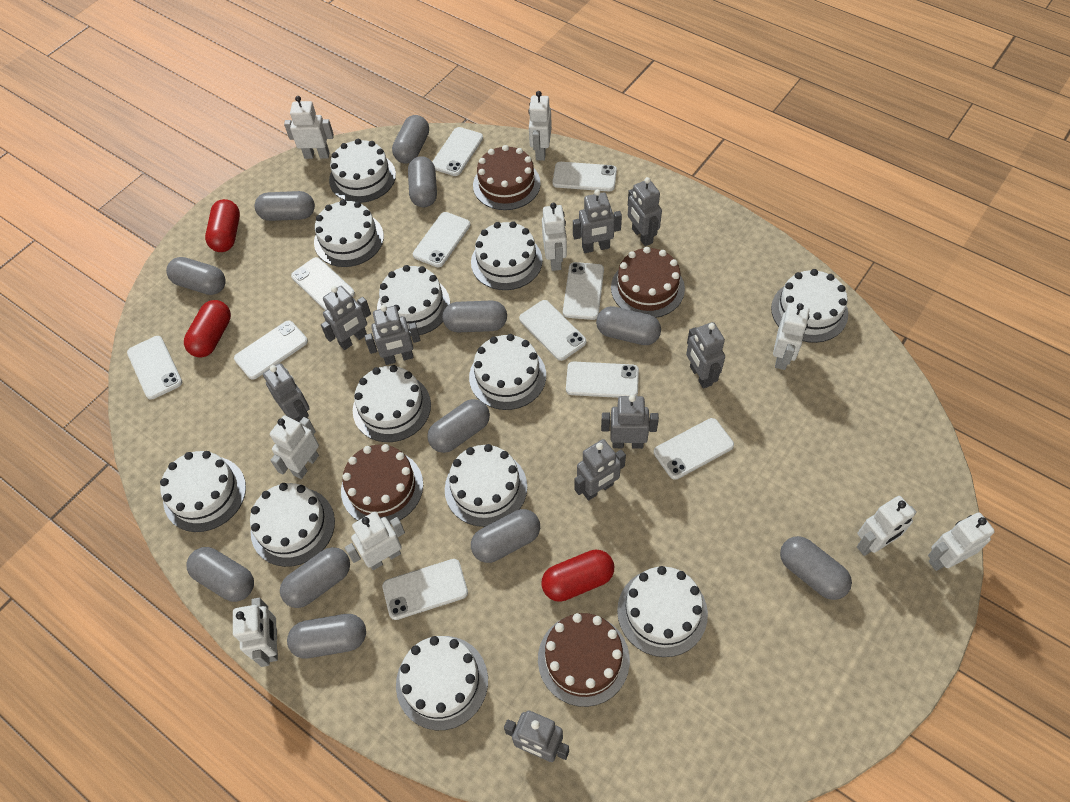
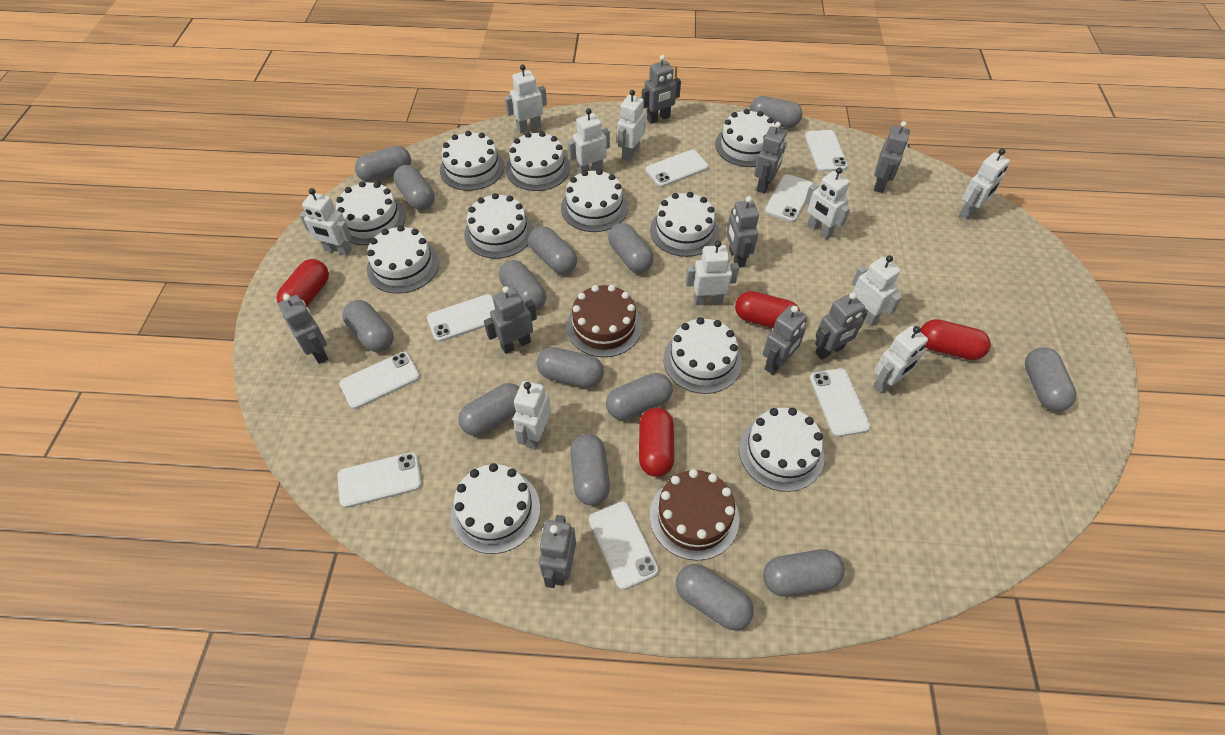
brown cake: 4 -> 2
grey capsule: 12 -> 14
red capsule: 3 -> 4
white cake: 12 -> 11
white phone: 11 -> 8
white robot: 9 -> 10

